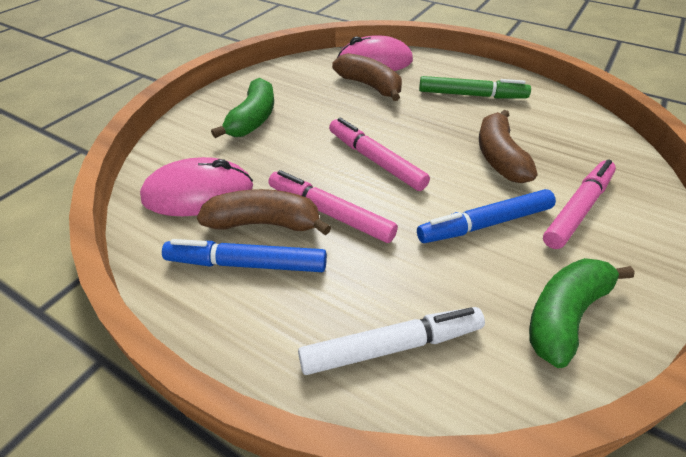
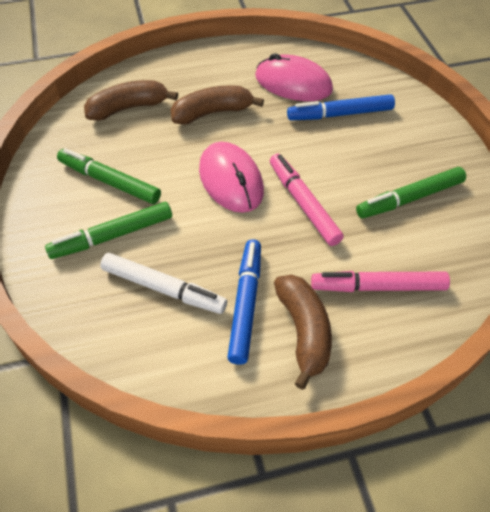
green banana: 2 -> 0
green marker: 1 -> 3
pink marker: 3 -> 2

